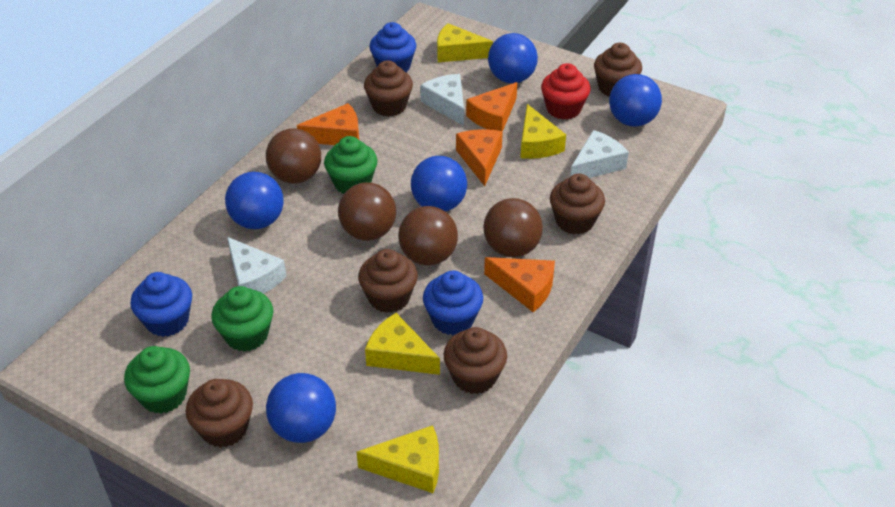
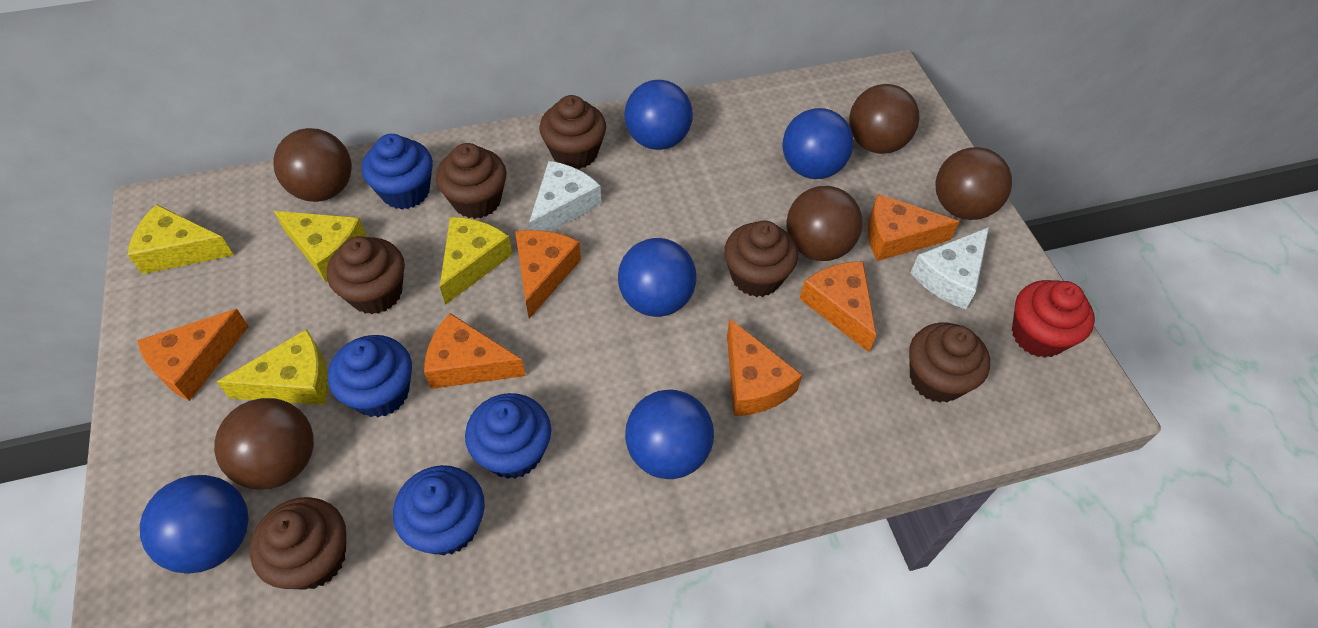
blue cupcake: 3 -> 4
brown ball: 4 -> 5
green cupcake: 3 -> 0
orange cheese: 4 -> 6
white cheese: 3 -> 2

